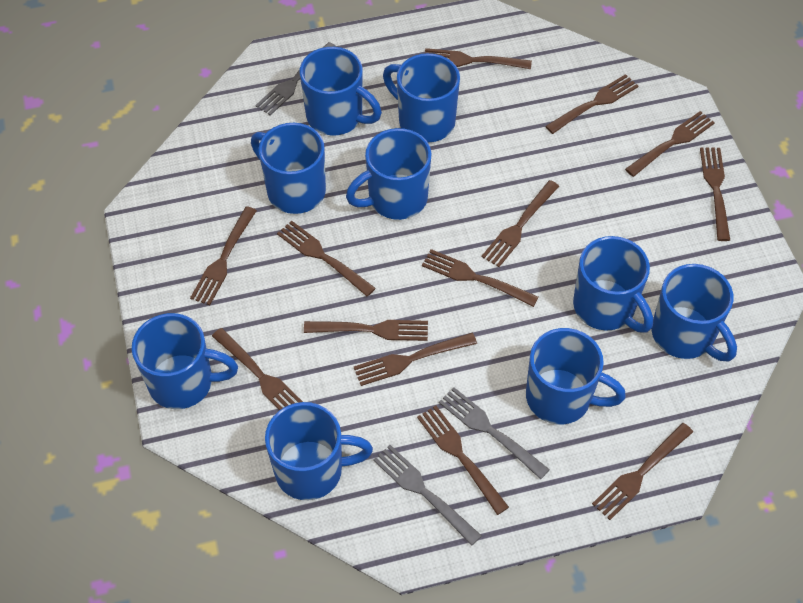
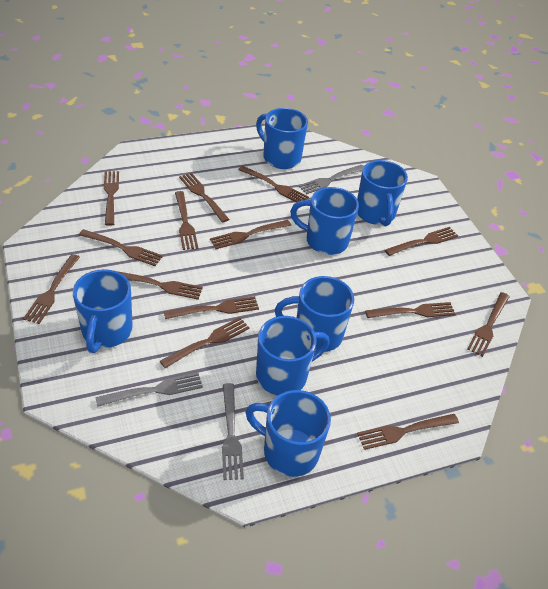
blue mug: 9 -> 7
brown fork: 13 -> 14

